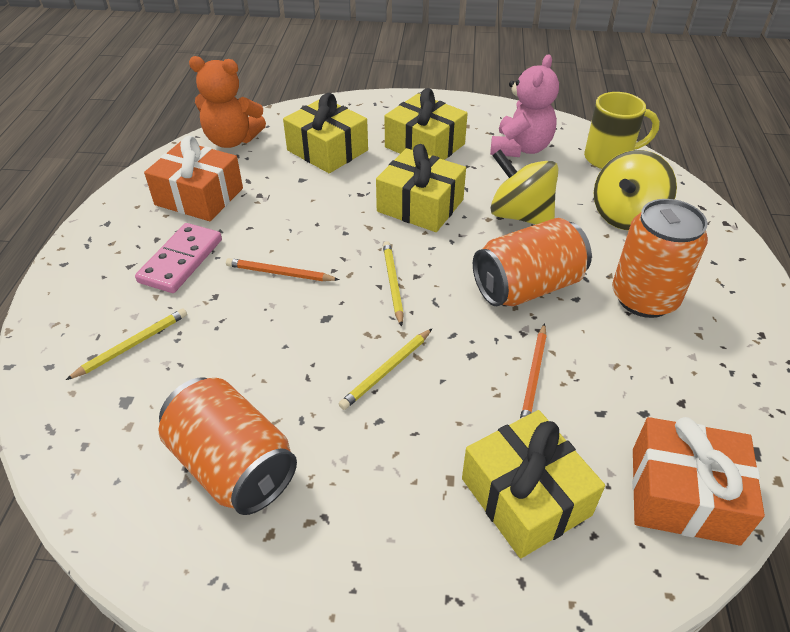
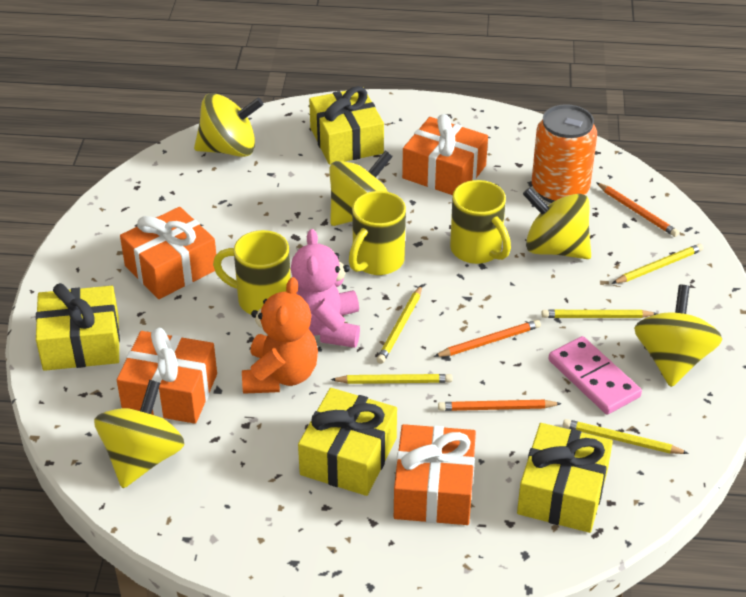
orange can: 3 -> 1
orange gift: 2 -> 4
orange pencil: 2 -> 3
yellow mug: 1 -> 3
yellow pencil: 3 -> 5
yellow spinning top: 2 -> 5

